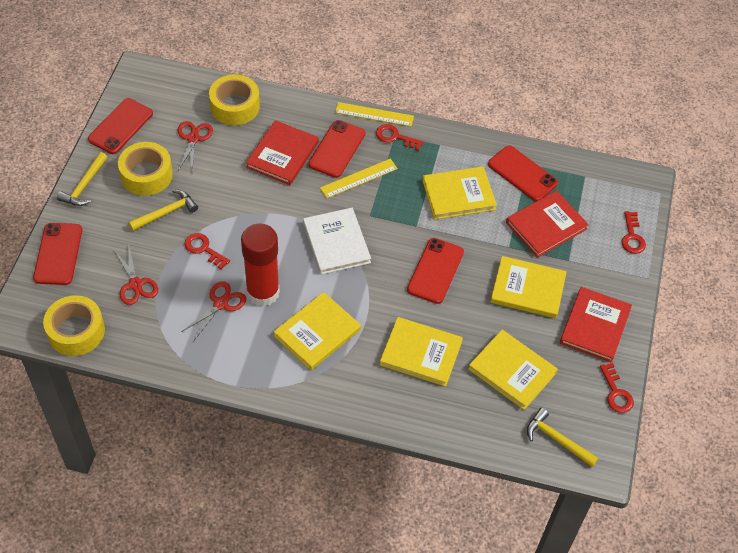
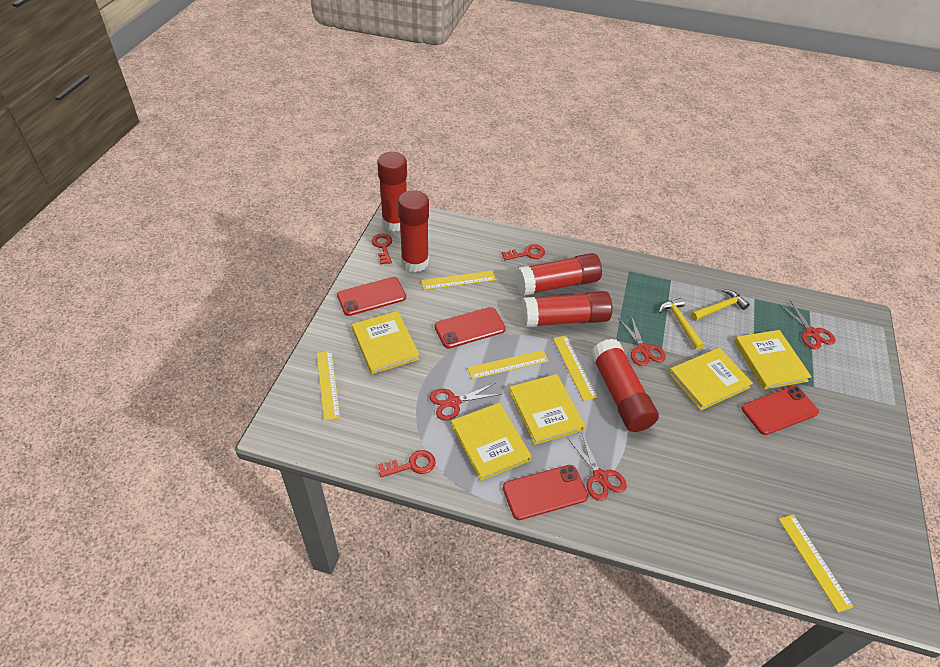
red book: 3 -> 0
red glue stick: 1 -> 5
red key: 4 -> 3
red phone: 5 -> 4
red scissors: 3 -> 4
white book: 1 -> 0
yellow hammer: 3 -> 2
yellow ruler: 2 -> 5
yellow tape: 3 -> 0

